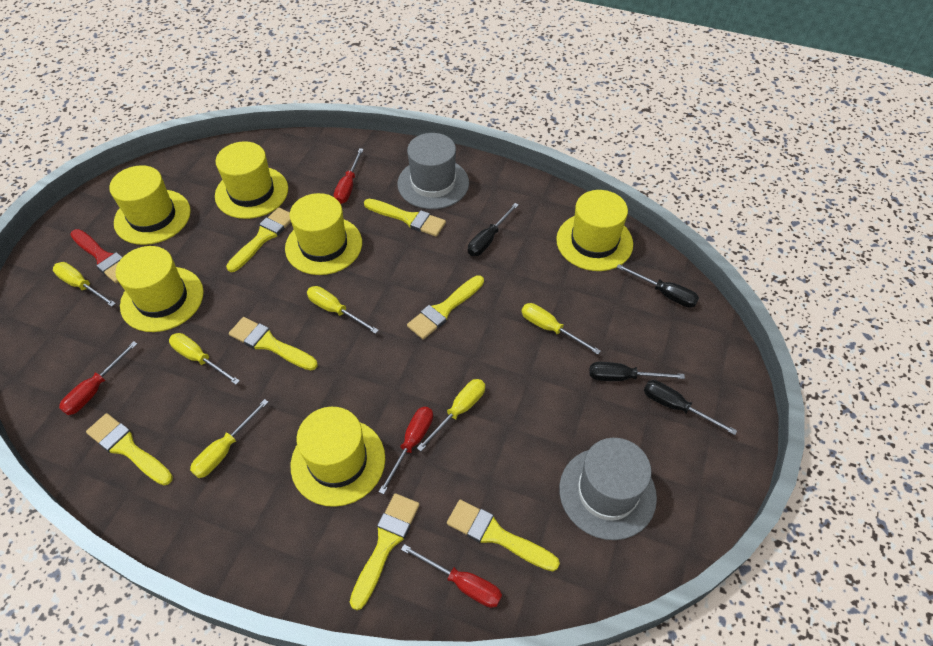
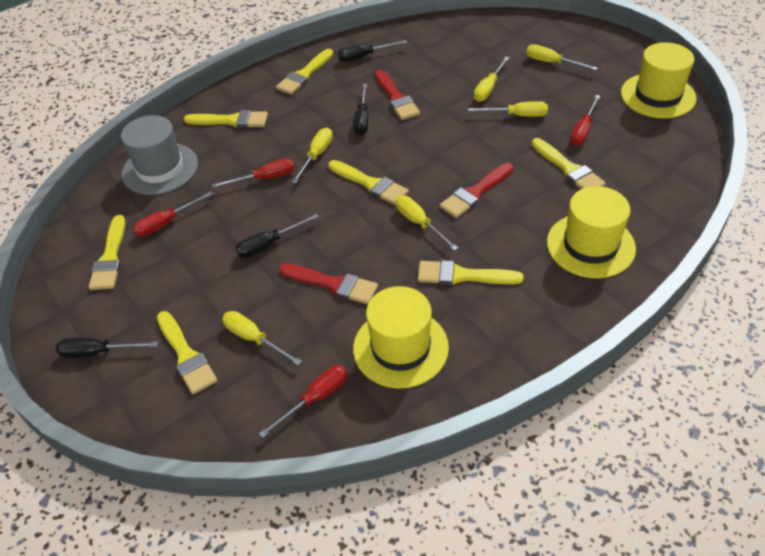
grey hat: 2 -> 1
red brush: 1 -> 3
yellow hat: 6 -> 3

